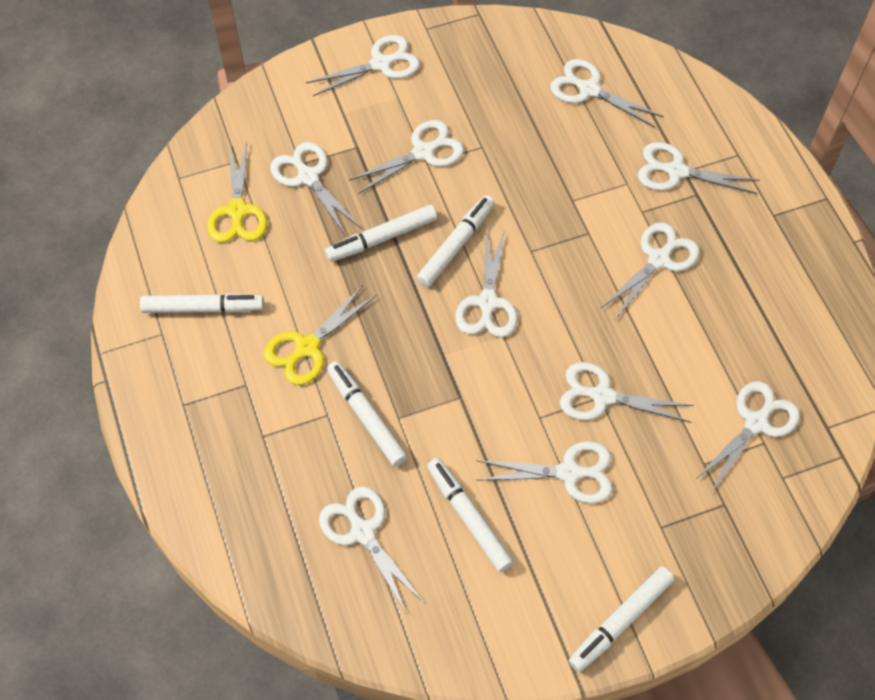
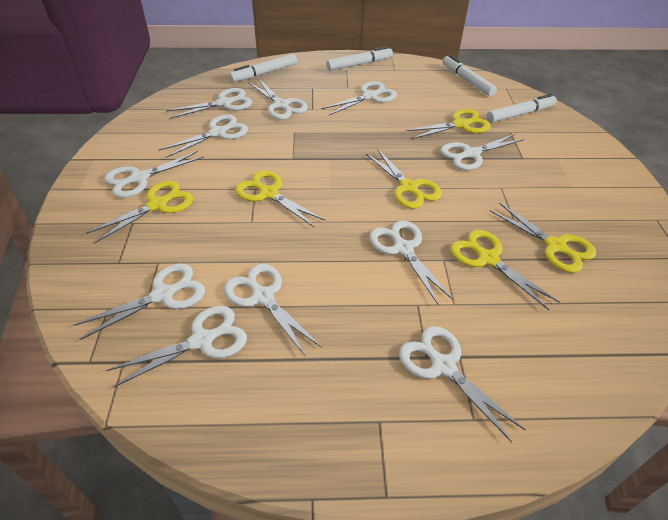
white marker: 6 -> 4
yellow scissors: 2 -> 6

